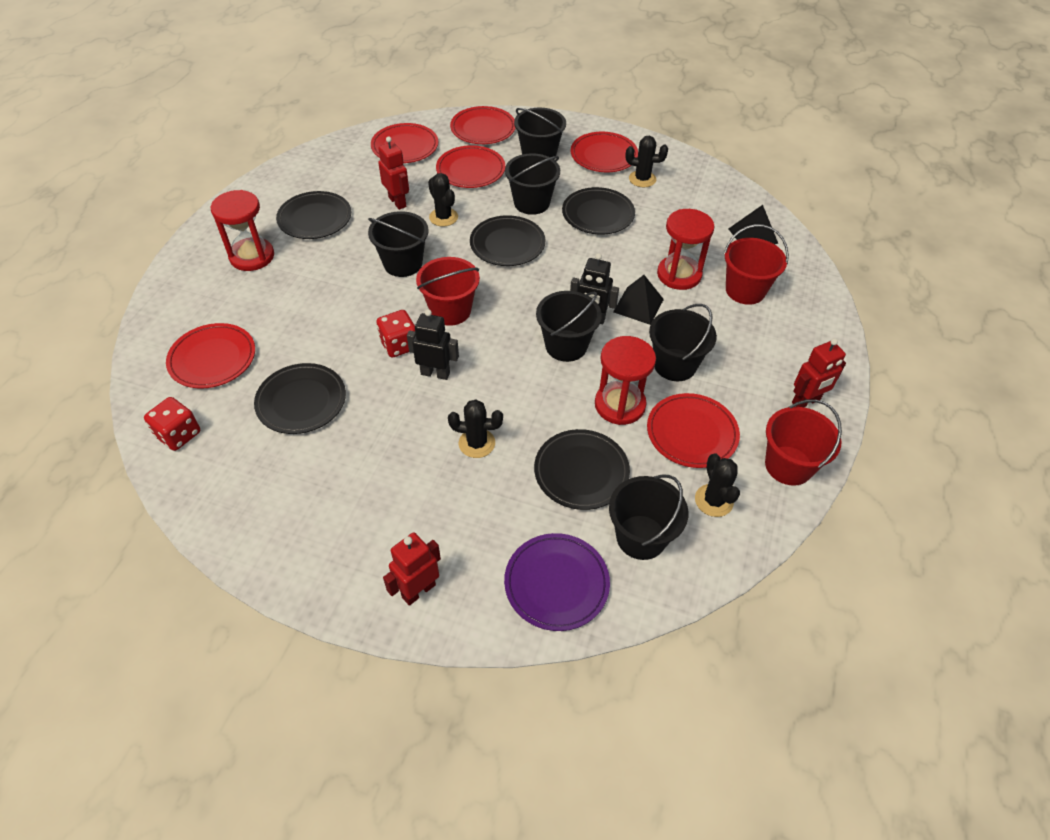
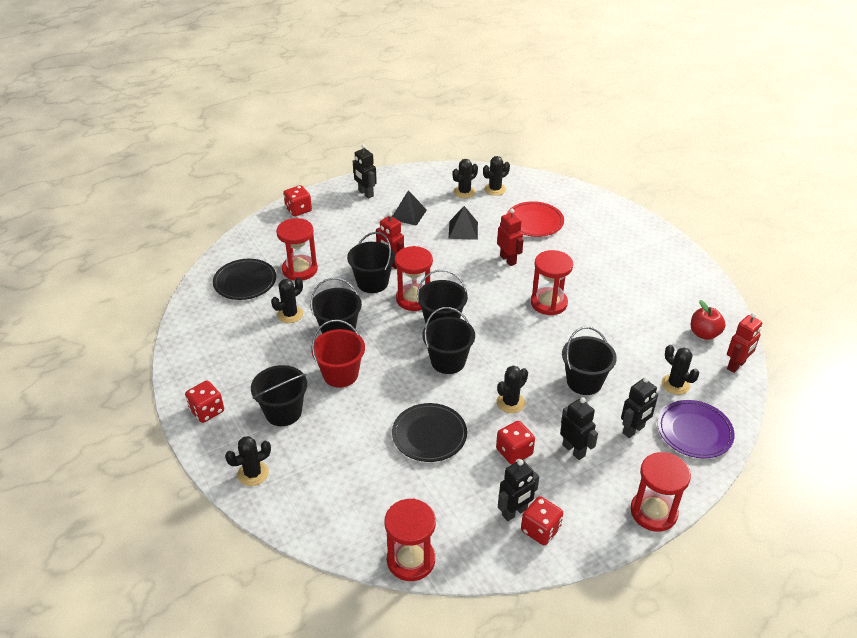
black cactus: 4 -> 6
black plate: 5 -> 2
black robot: 2 -> 4
red apple: 0 -> 1
red bucket: 3 -> 1
red dice: 2 -> 4
red hourglass: 3 -> 5
red plate: 6 -> 1

